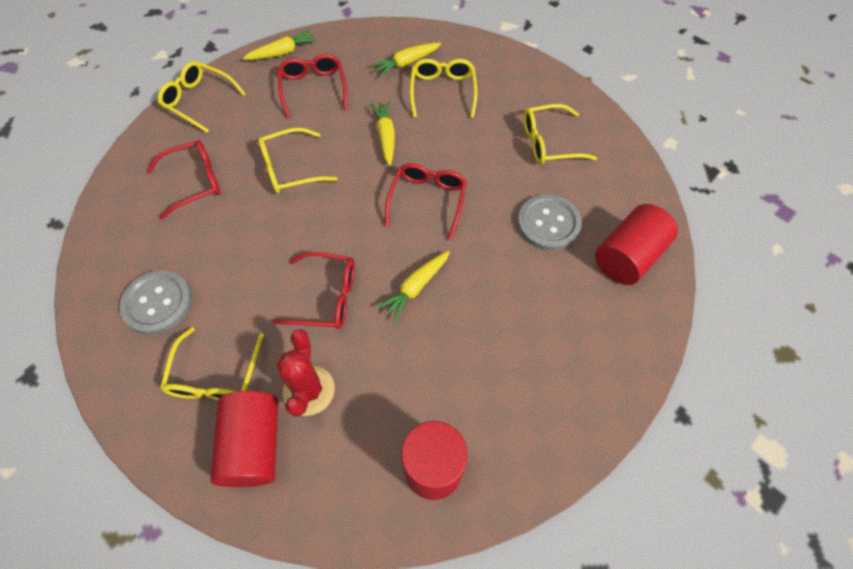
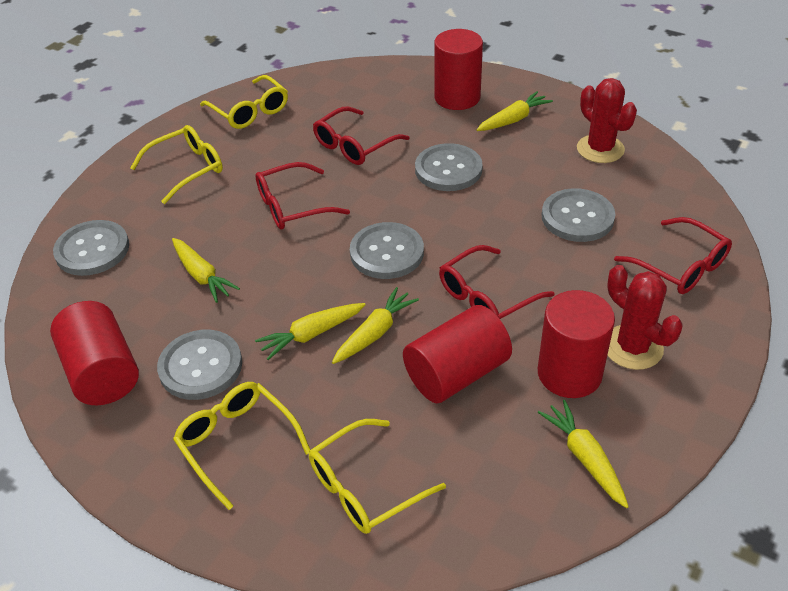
grey button: 2 -> 5
red cactus: 1 -> 2
red cylinder: 3 -> 4
yellow carrot: 4 -> 5
yellow glasses: 5 -> 4

